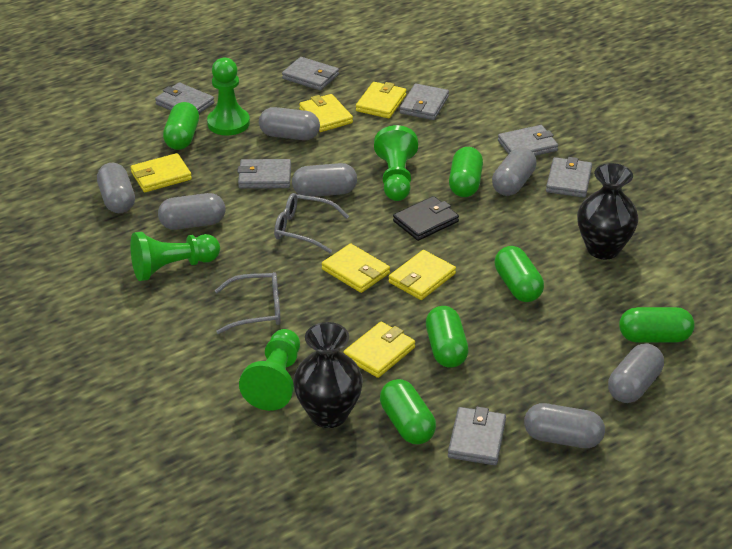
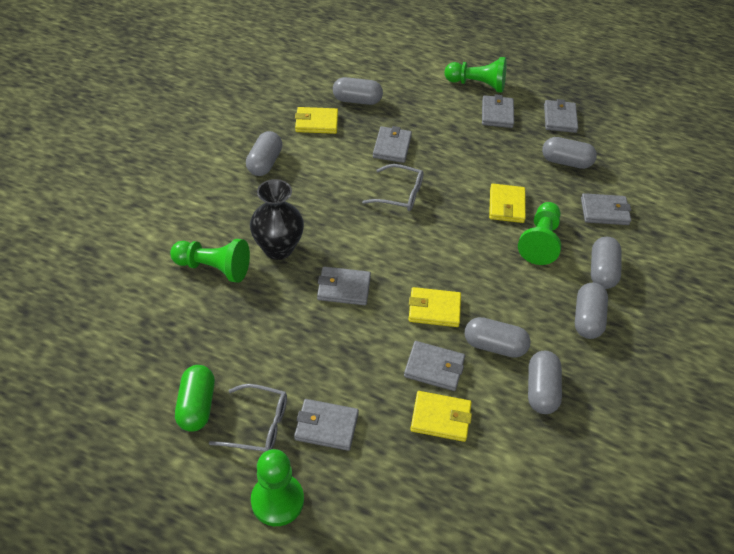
black vase: 2 -> 1
black wallet: 1 -> 0
green capsule: 6 -> 1
yellow wallet: 6 -> 4

